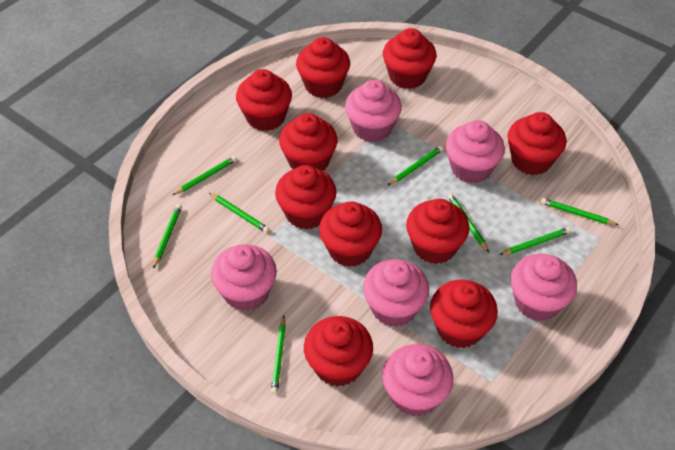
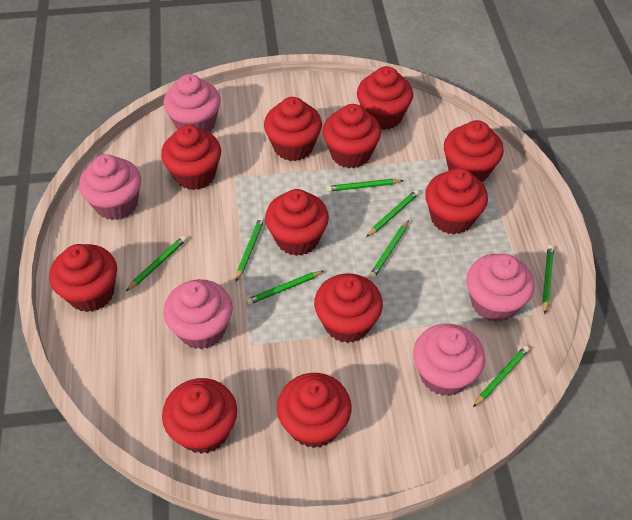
pink cupcake: 6 -> 5
red cupcake: 10 -> 11

